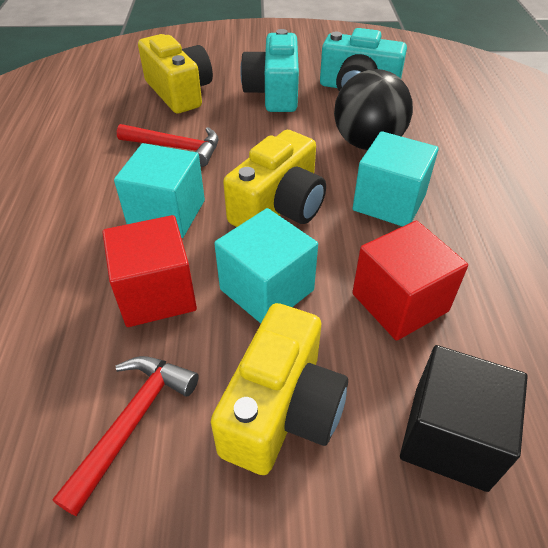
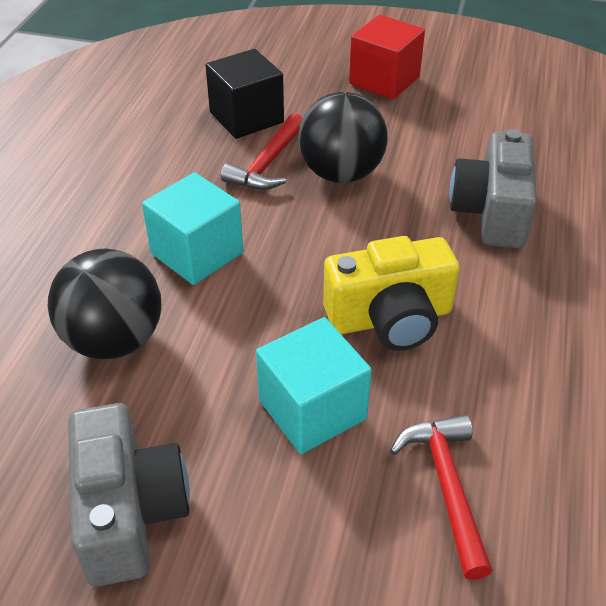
black ball: 1 -> 2
grey camera: 0 -> 2
red cube: 2 -> 1
turquoise camera: 2 -> 0
turquoise cube: 3 -> 2
yellow camera: 3 -> 1

